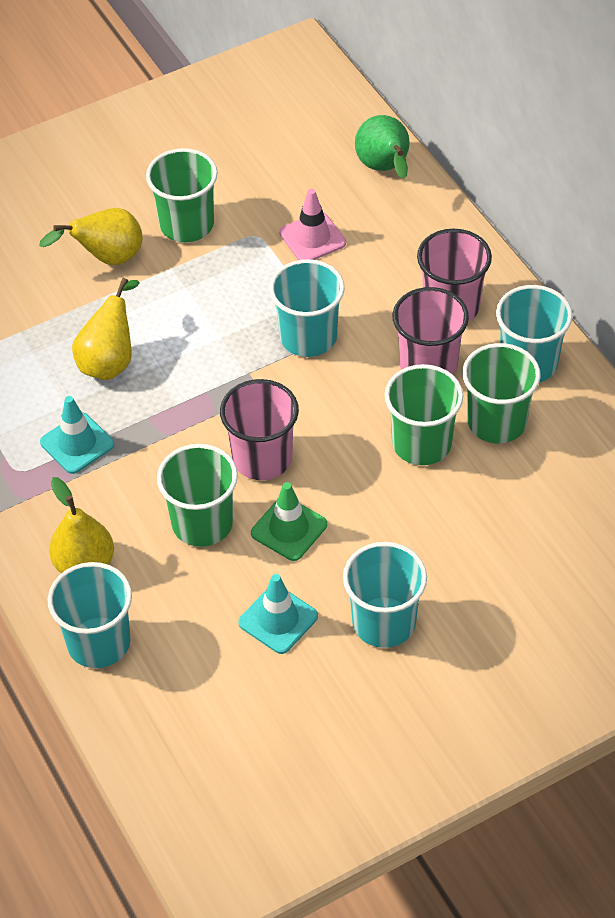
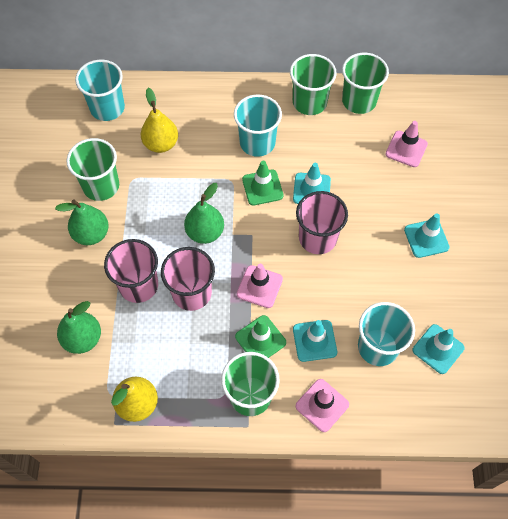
green pear: 1 -> 3
green traffic cone: 1 -> 2
pink traffic cone: 1 -> 3
turquoise cup: 4 -> 3
turquoise traffic cone: 2 -> 4
yellow pear: 3 -> 2

